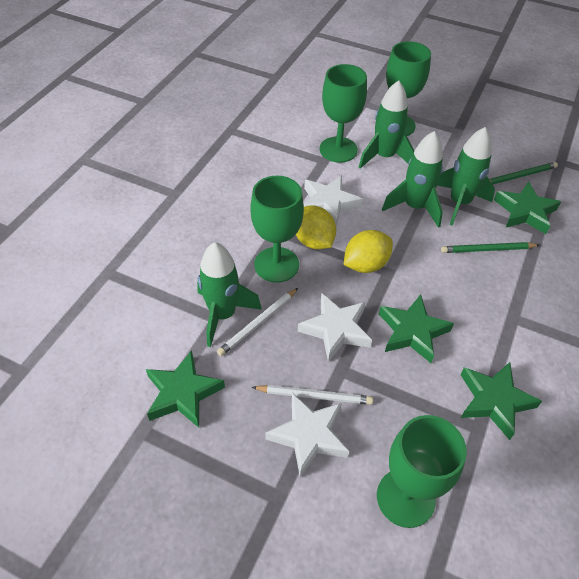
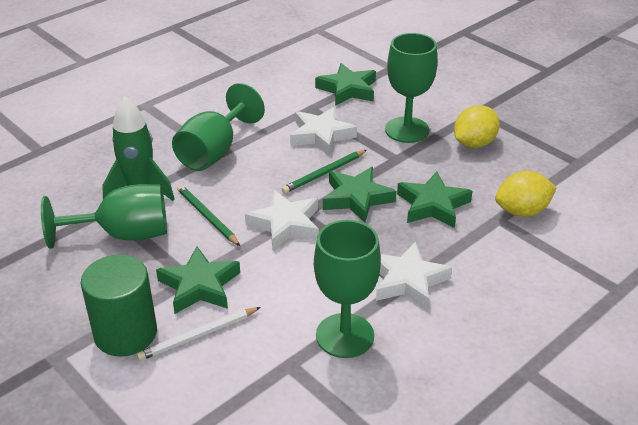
green cylinder: 0 -> 1
green rocket: 4 -> 1
white pencil: 2 -> 1

